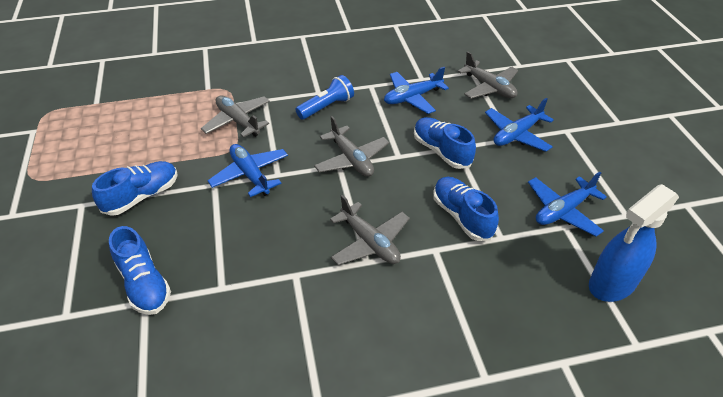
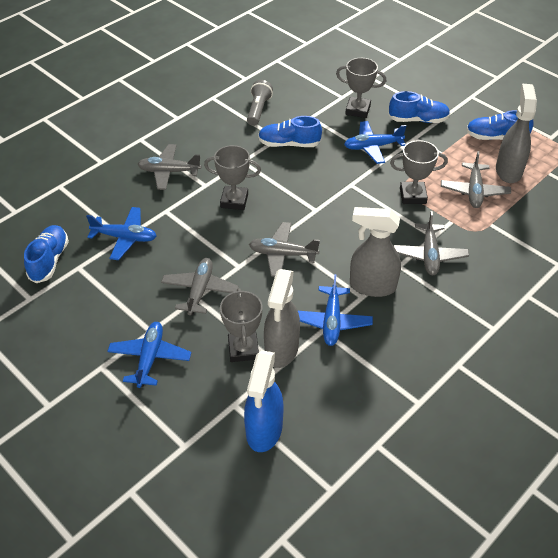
blue flashlight: 1 -> 0
grey flashlight: 0 -> 1
grey plane: 4 -> 5
grey spray bottle: 0 -> 3
grey trophy: 0 -> 4

